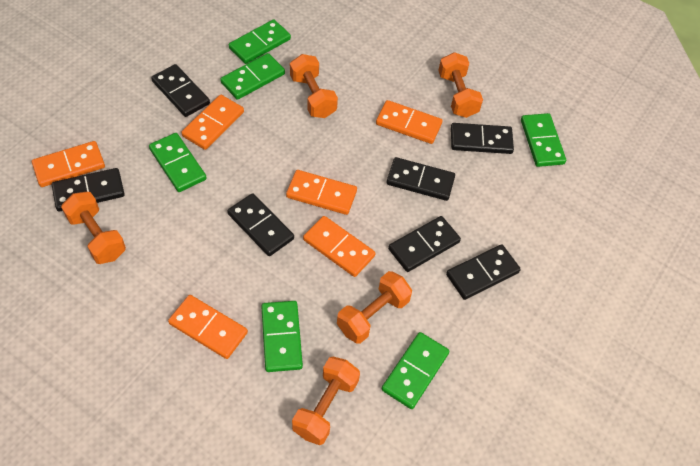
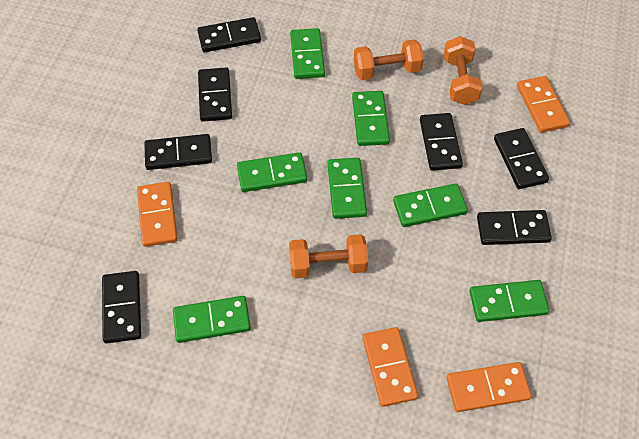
green domino: 6 -> 7
orange domino: 6 -> 4
orange dumbbell: 5 -> 3

